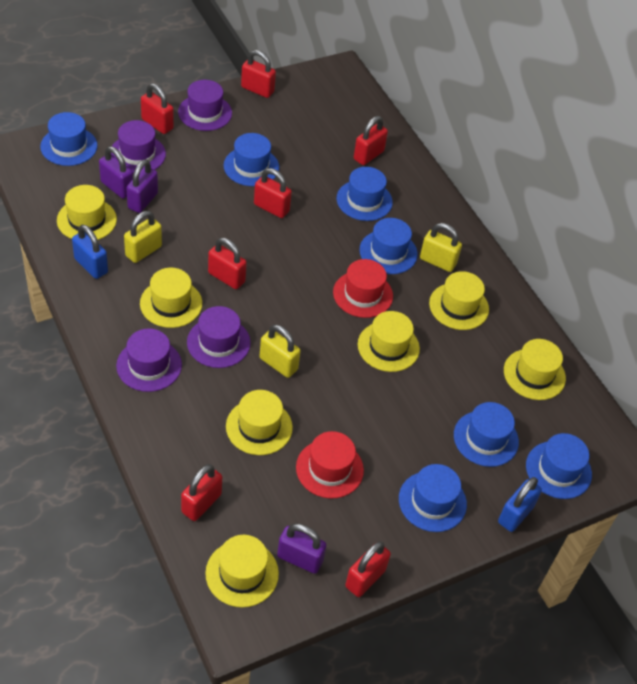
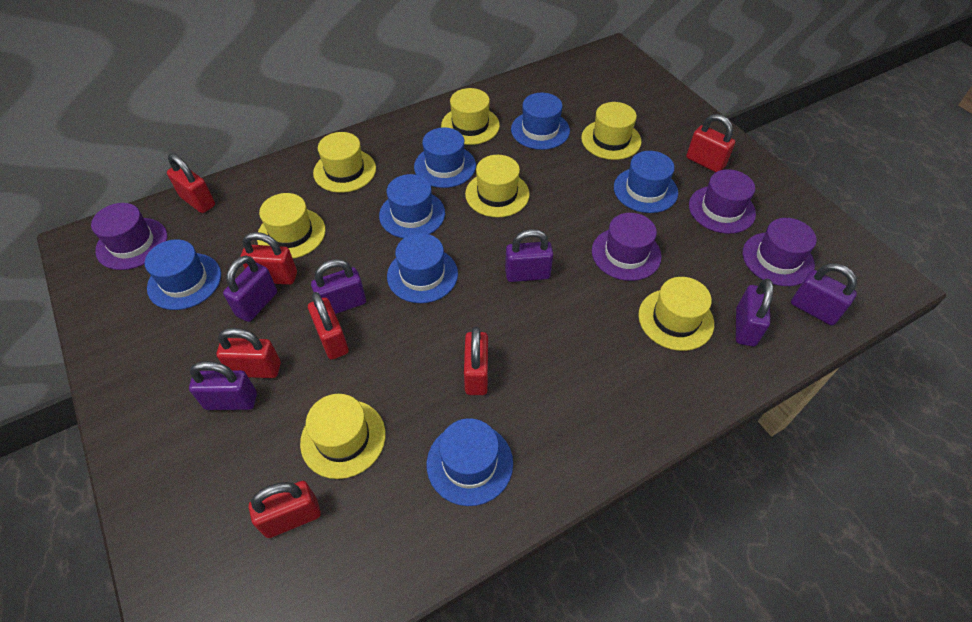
blue padlock: 2 -> 0
purple padlock: 3 -> 6
red hat: 2 -> 0
yellow padlock: 3 -> 0

